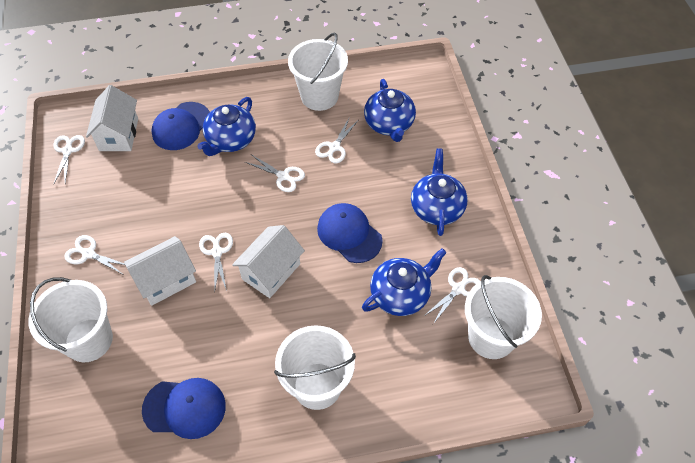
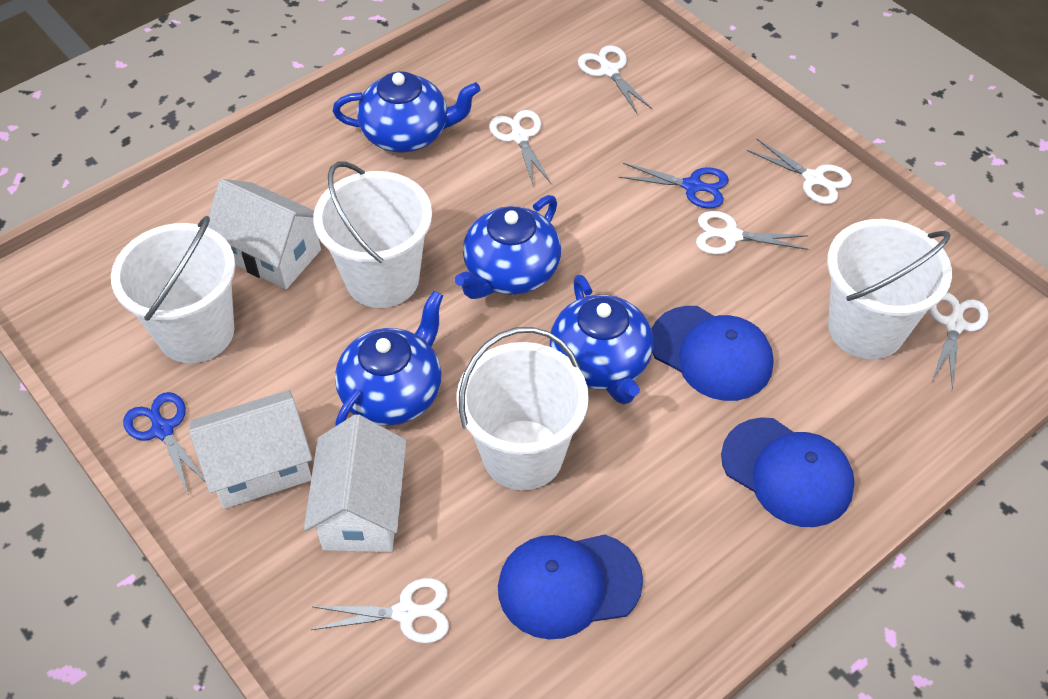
blue scissors: 0 -> 2

